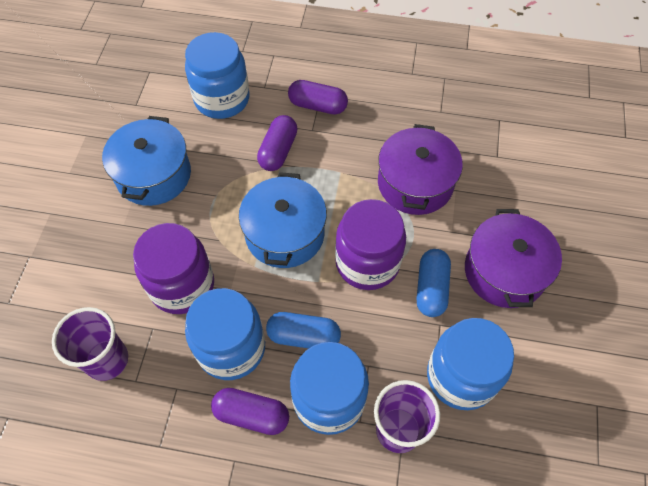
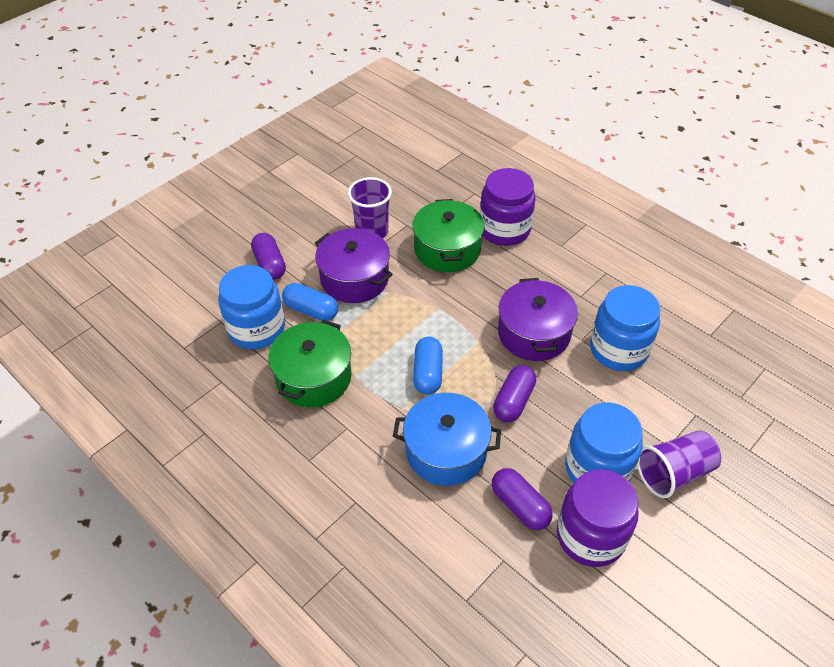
blue jar: 4 -> 3
blue pot: 2 -> 1
green pot: 0 -> 2

